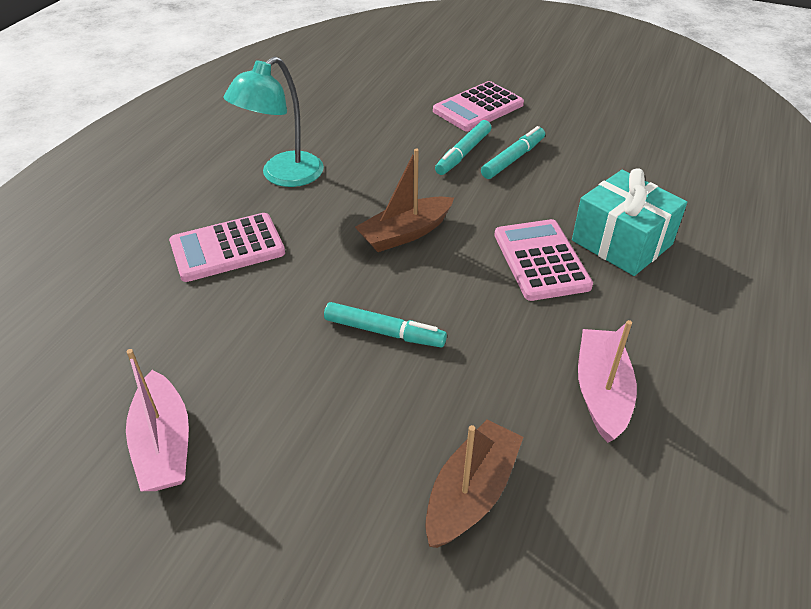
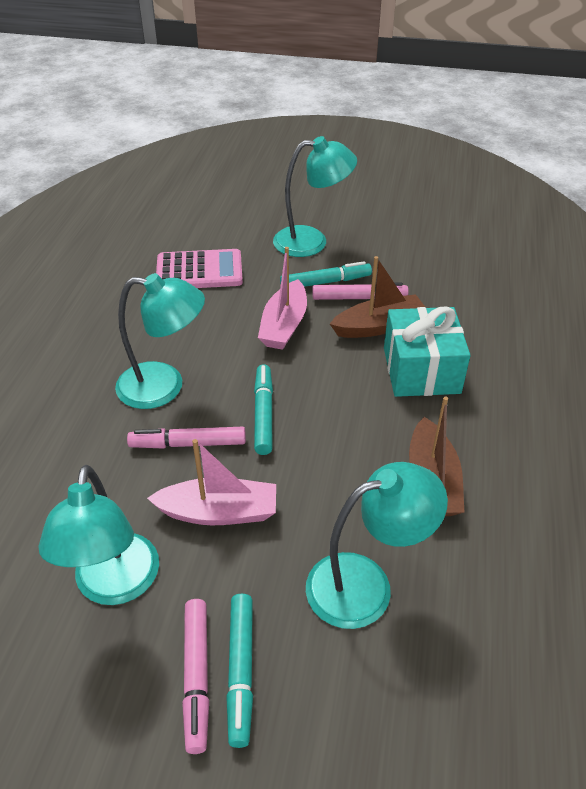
pink calculator: 3 -> 1
pink marker: 0 -> 3
turquoise lamp: 1 -> 4

